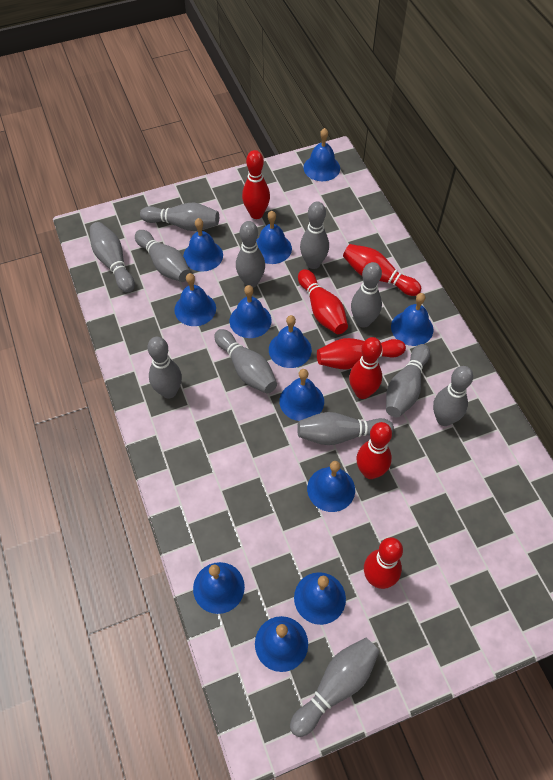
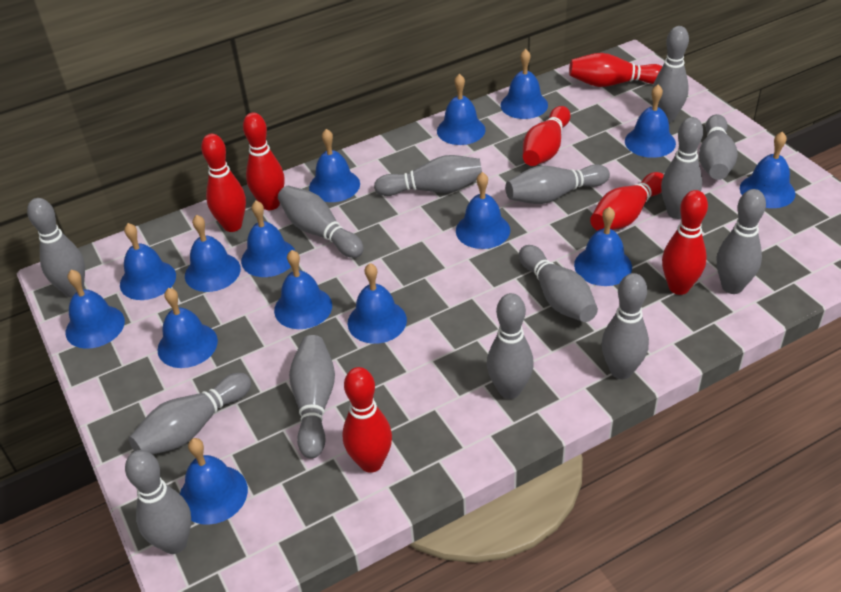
blue bell: 12 -> 15
grey bowling pin: 12 -> 14

